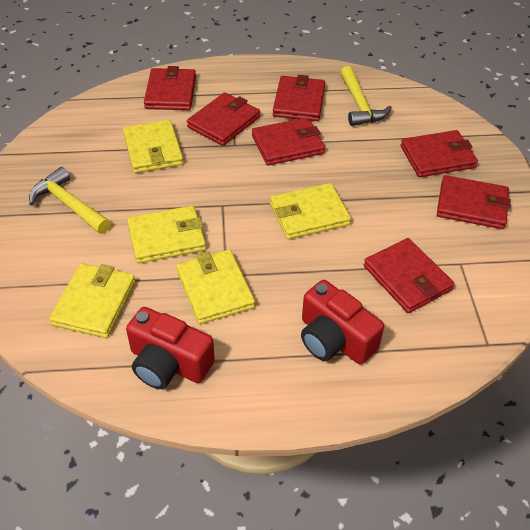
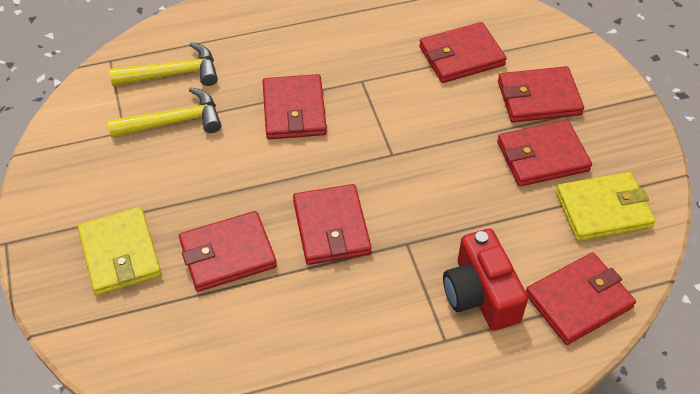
red camera: 2 -> 1
yellow wallet: 5 -> 2

